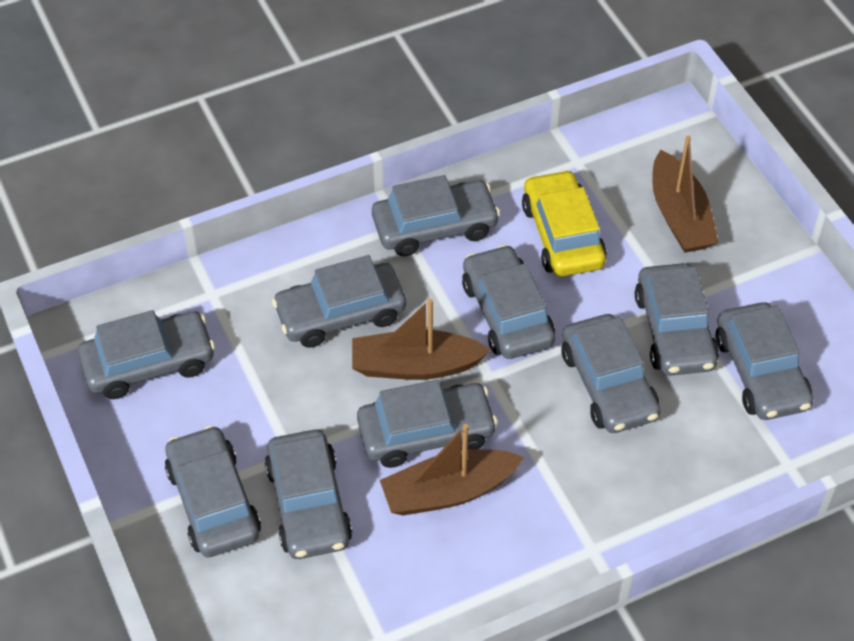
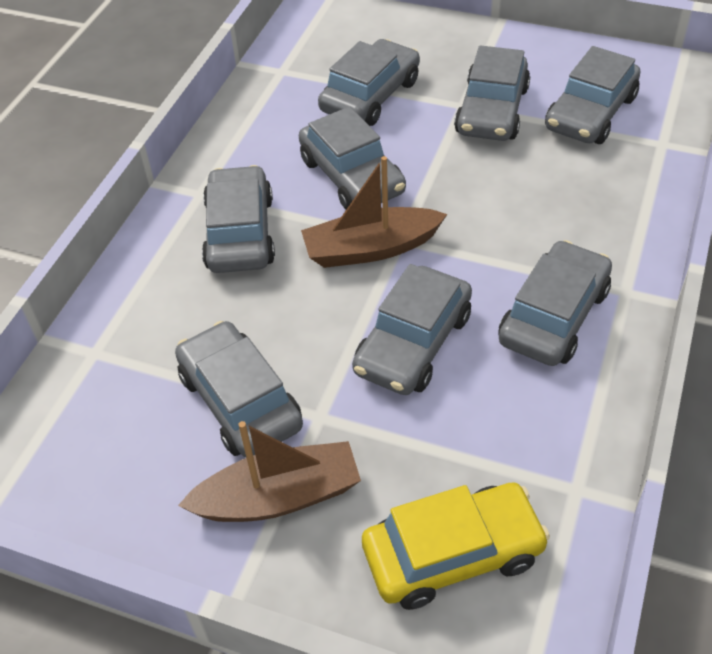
brown boat: 3 -> 2
grey car: 10 -> 8

